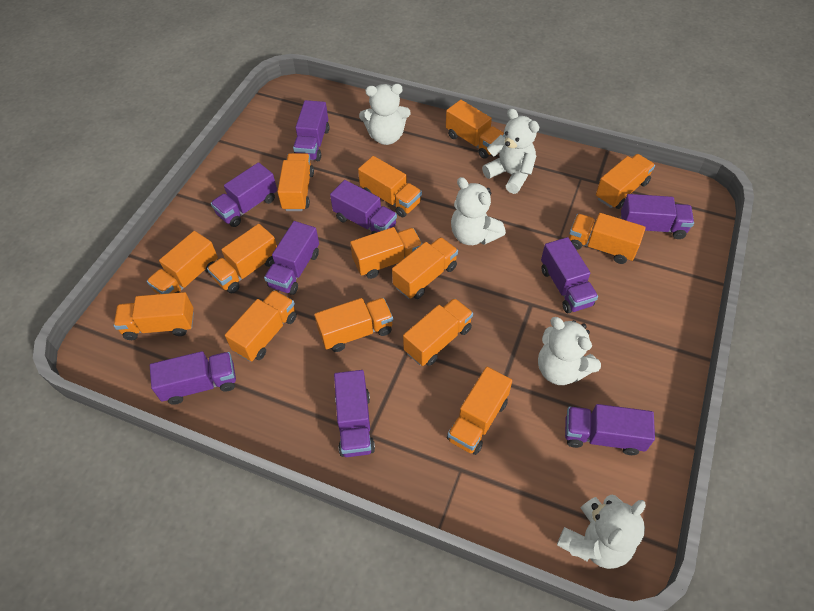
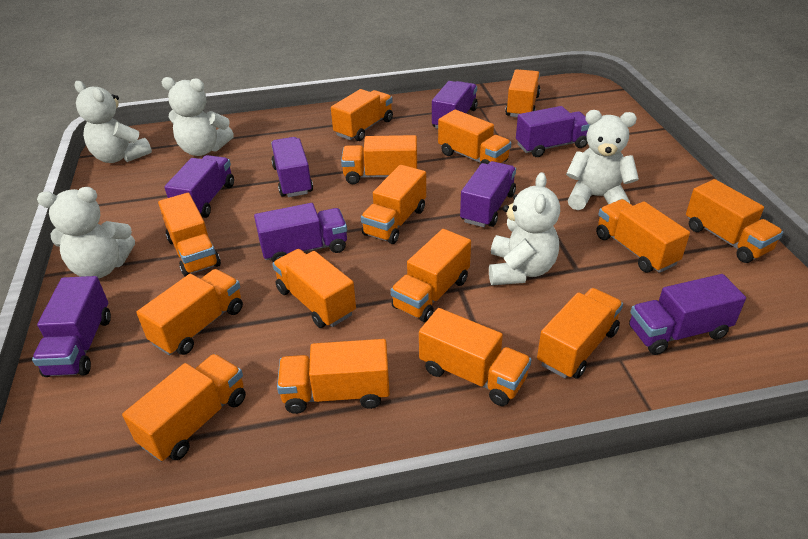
orange truck: 14 -> 15
purple truck: 9 -> 8

